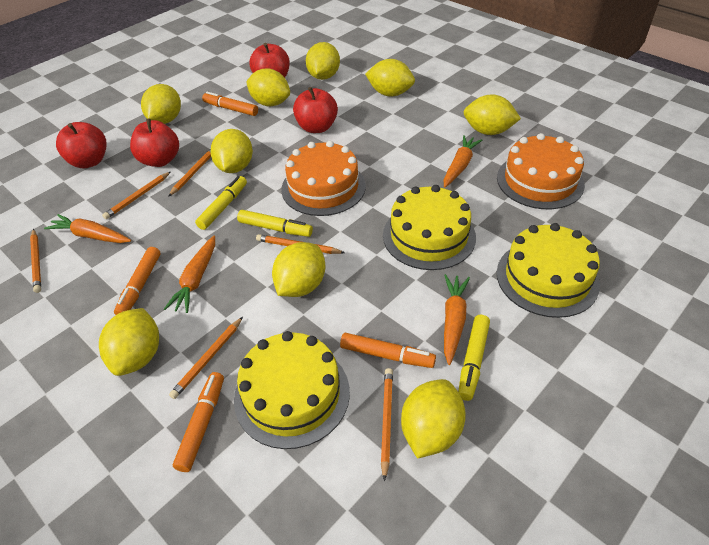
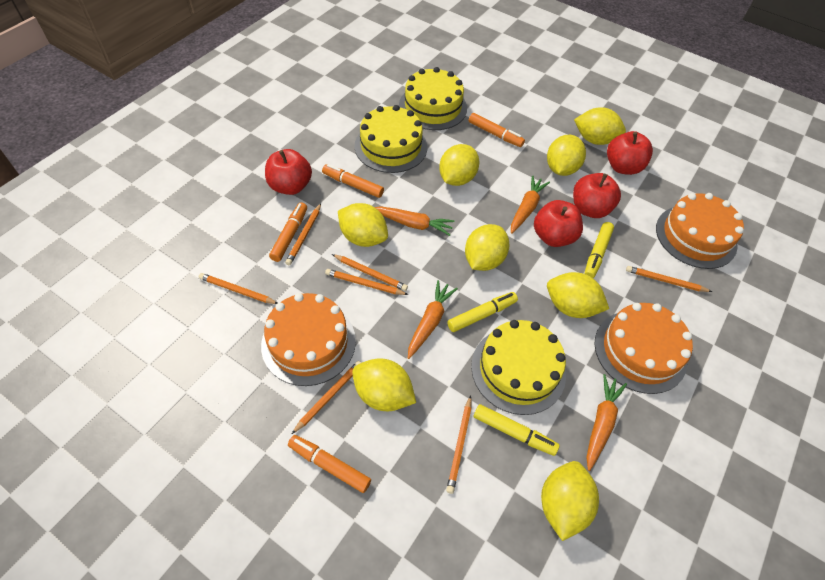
orange cake: 2 -> 3
orange pencil: 6 -> 7
yellow lemon: 9 -> 8

